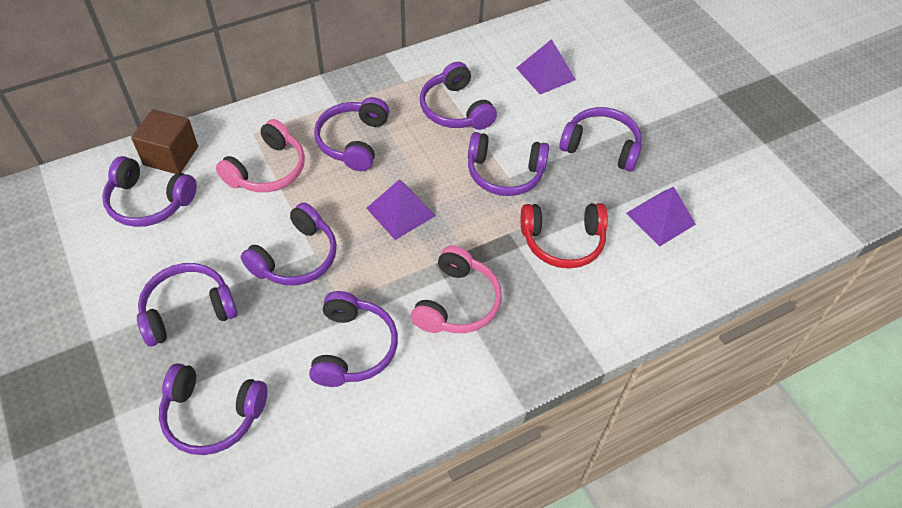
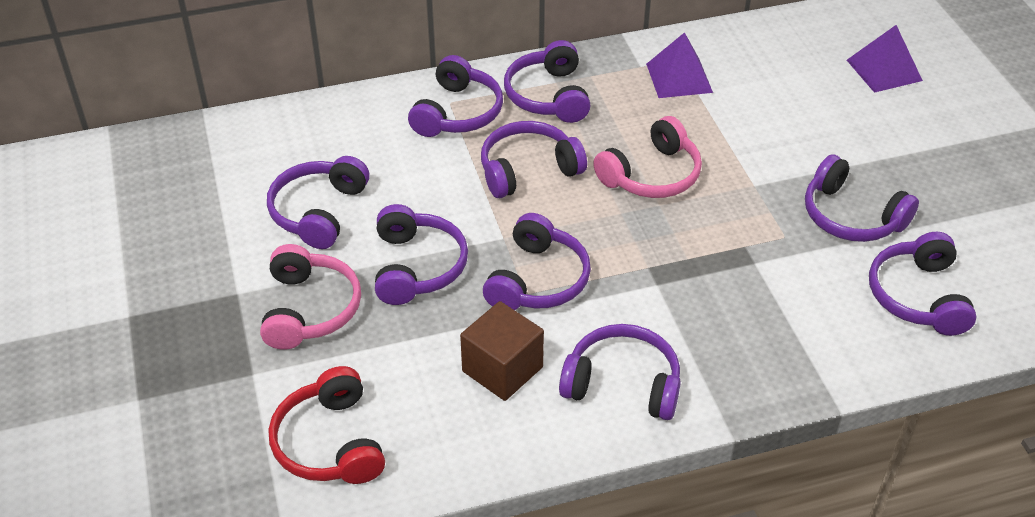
purple pyramid: 3 -> 2

